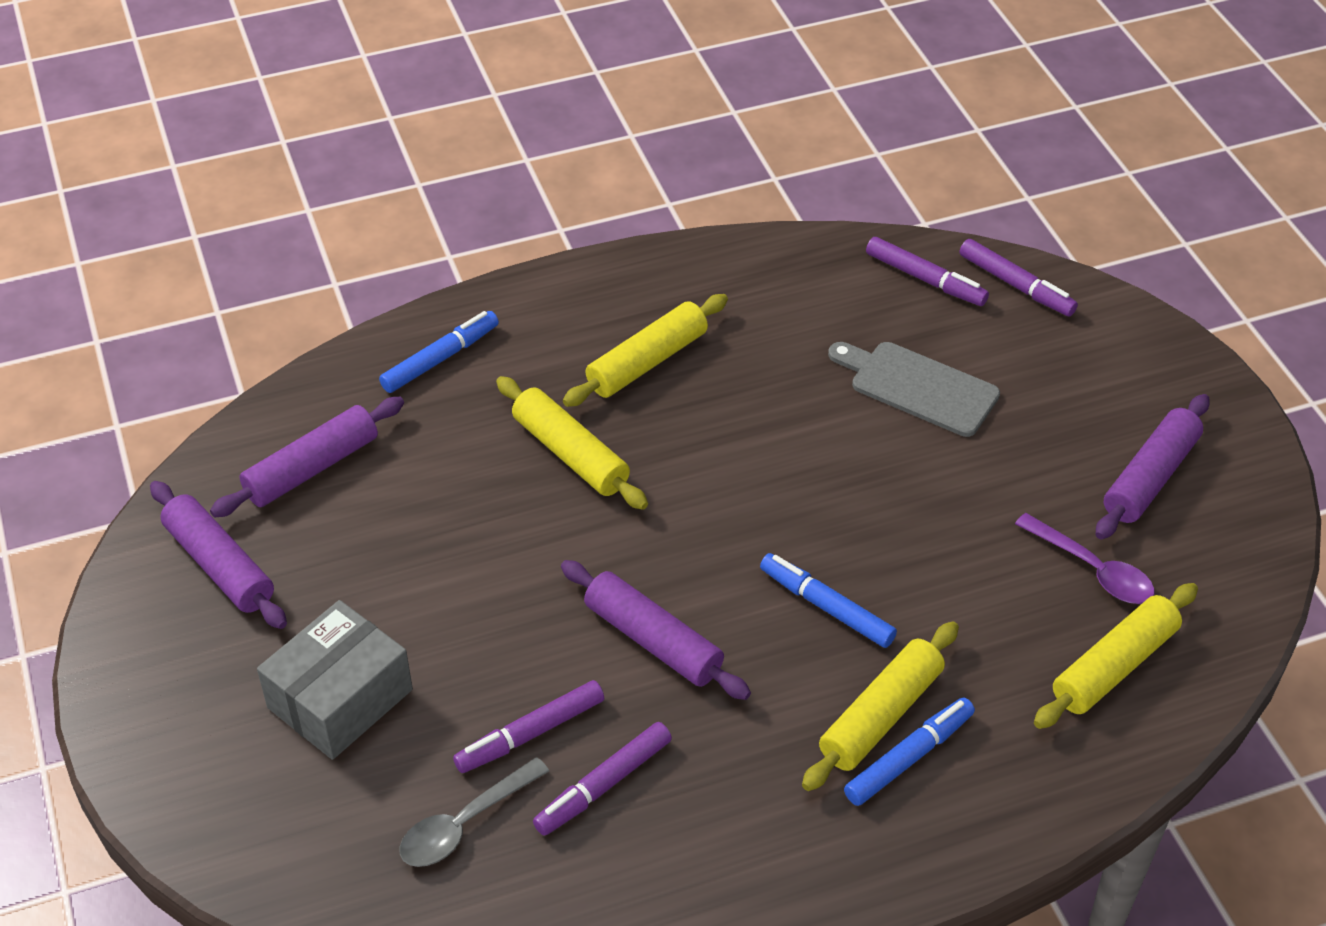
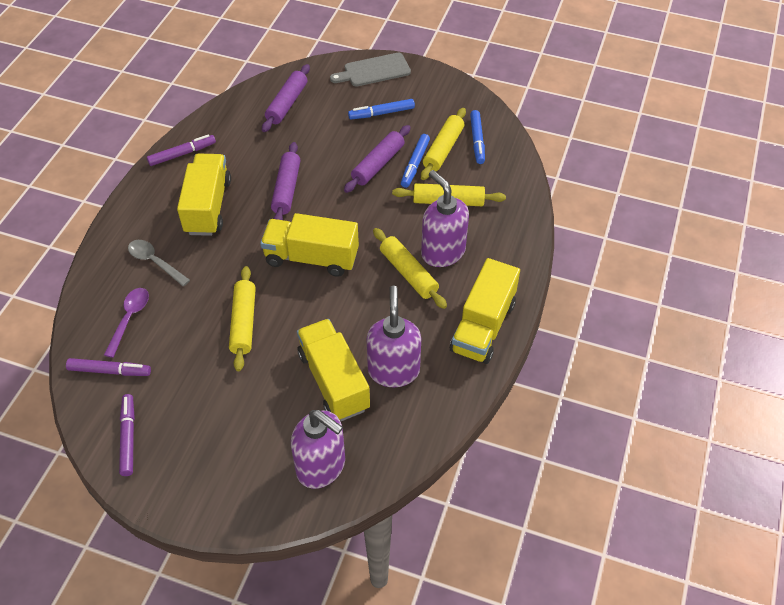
grey box: 1 -> 0
purple marker: 4 -> 3
purple rolling pin: 4 -> 3
purple soap dispenser: 0 -> 3
yellow truck: 0 -> 4

